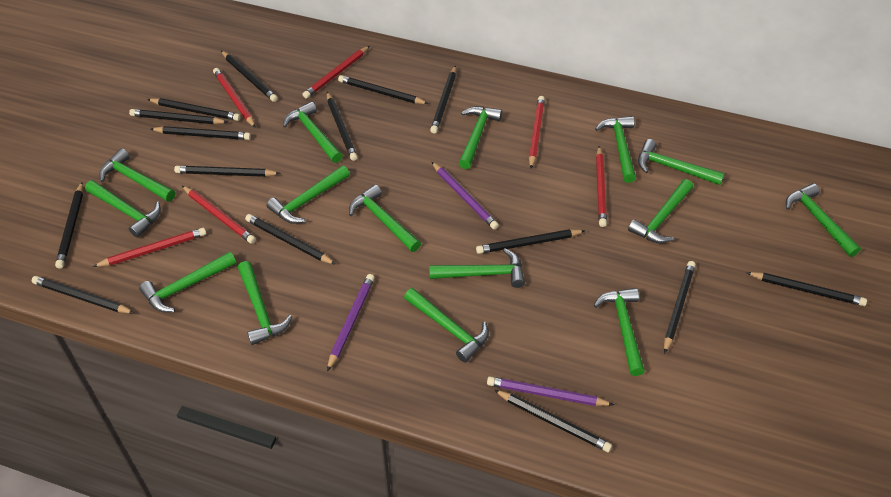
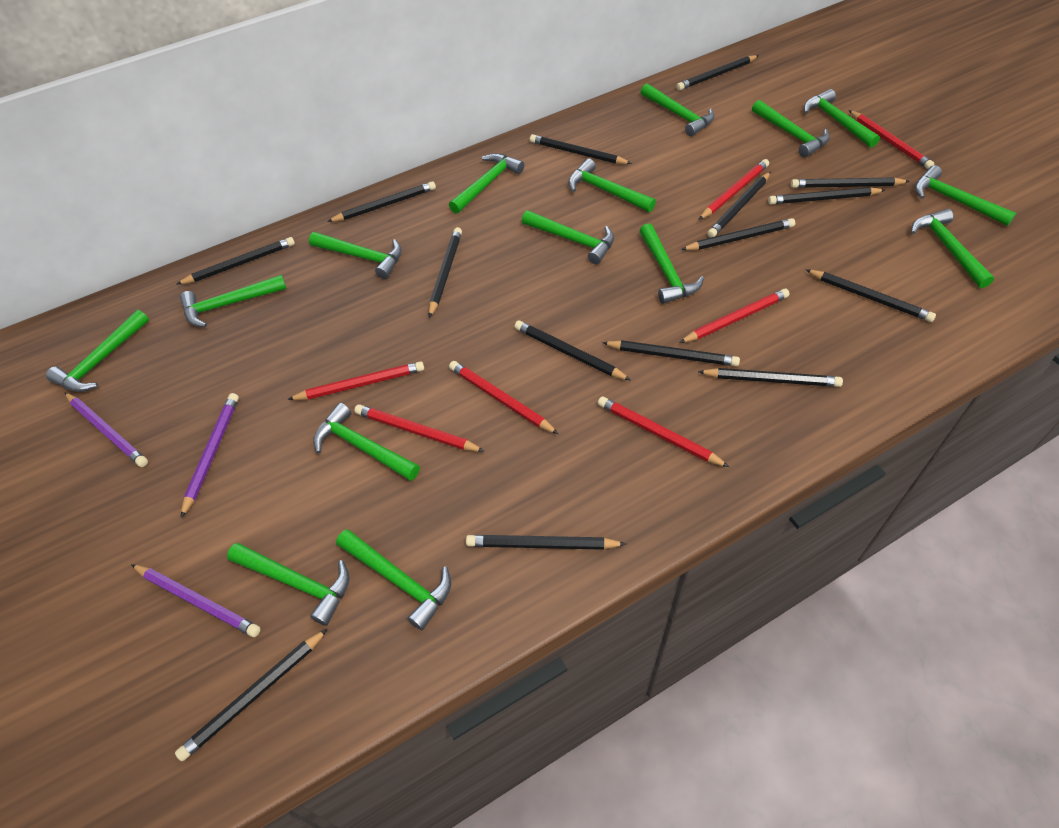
red pencil: 6 -> 7

